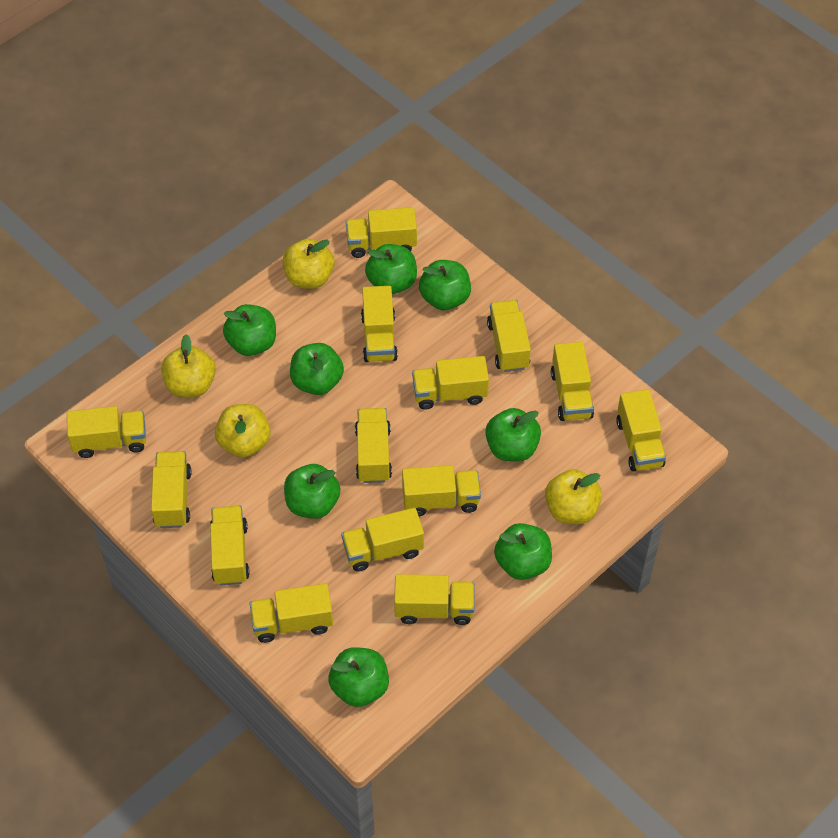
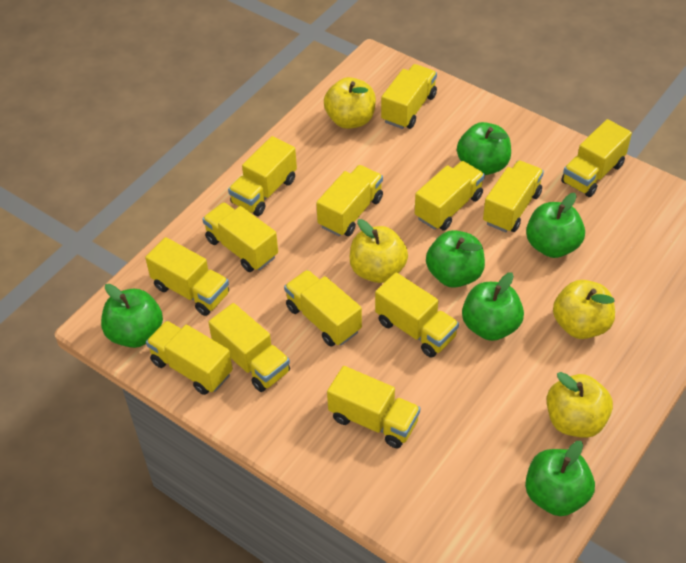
green apple: 8 -> 6
yellow truck: 14 -> 13

